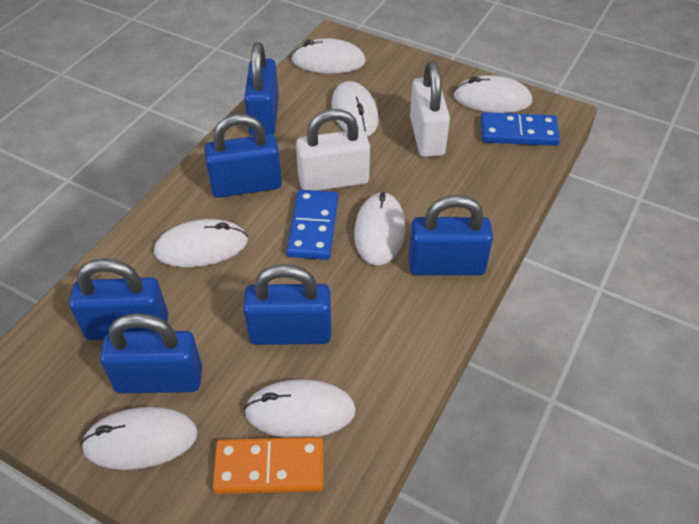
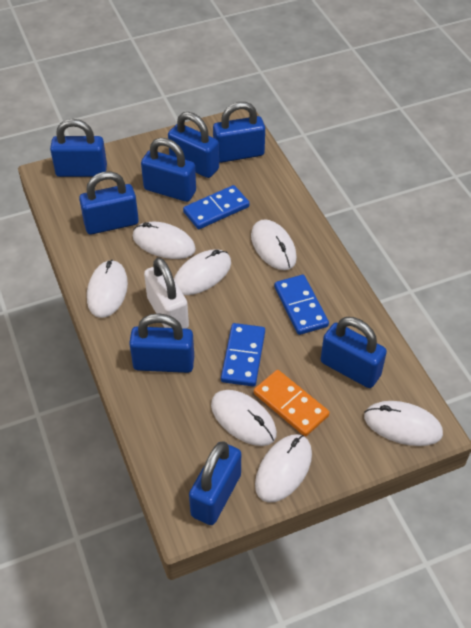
blue domino: 2 -> 3
blue padlock: 6 -> 8
white padlock: 2 -> 1

